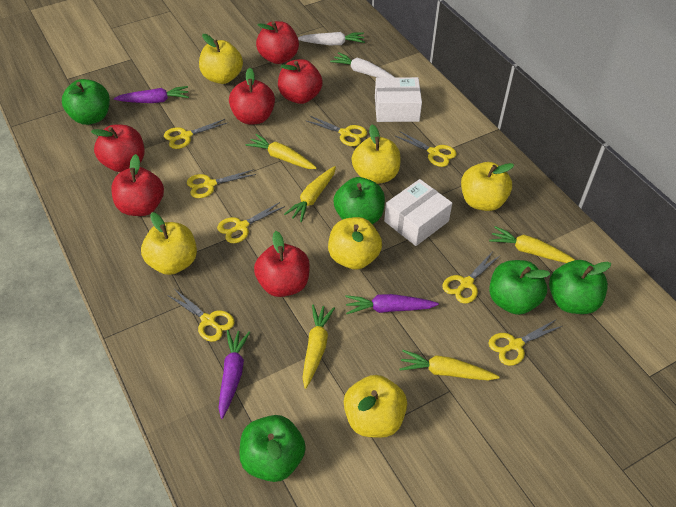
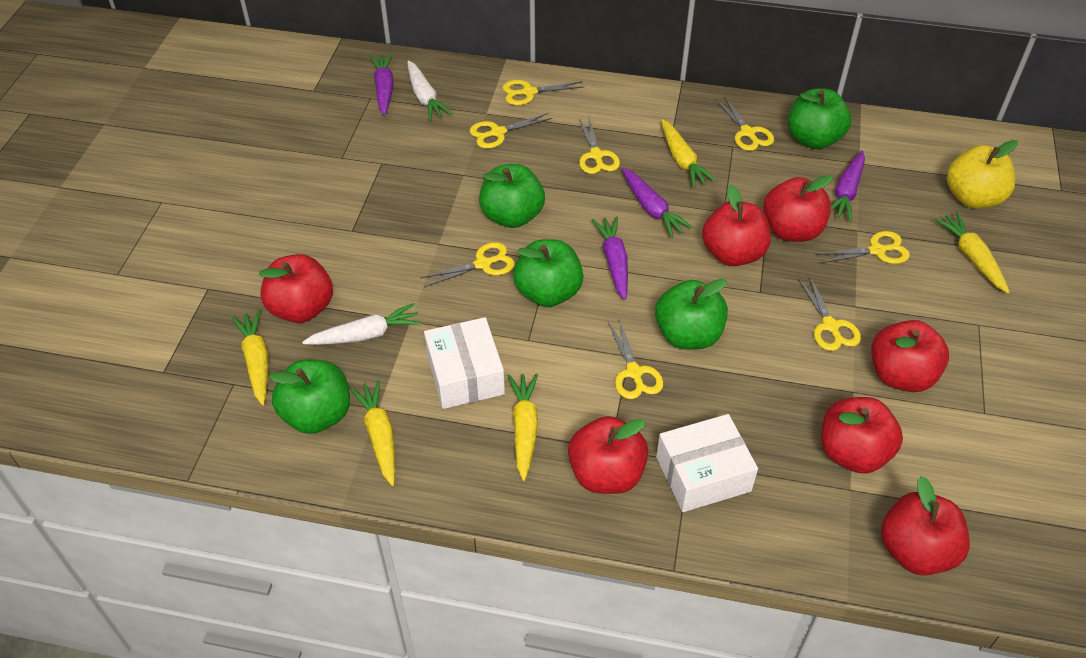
purple carrot: 3 -> 4
red apple: 6 -> 7
yellow apple: 6 -> 1

